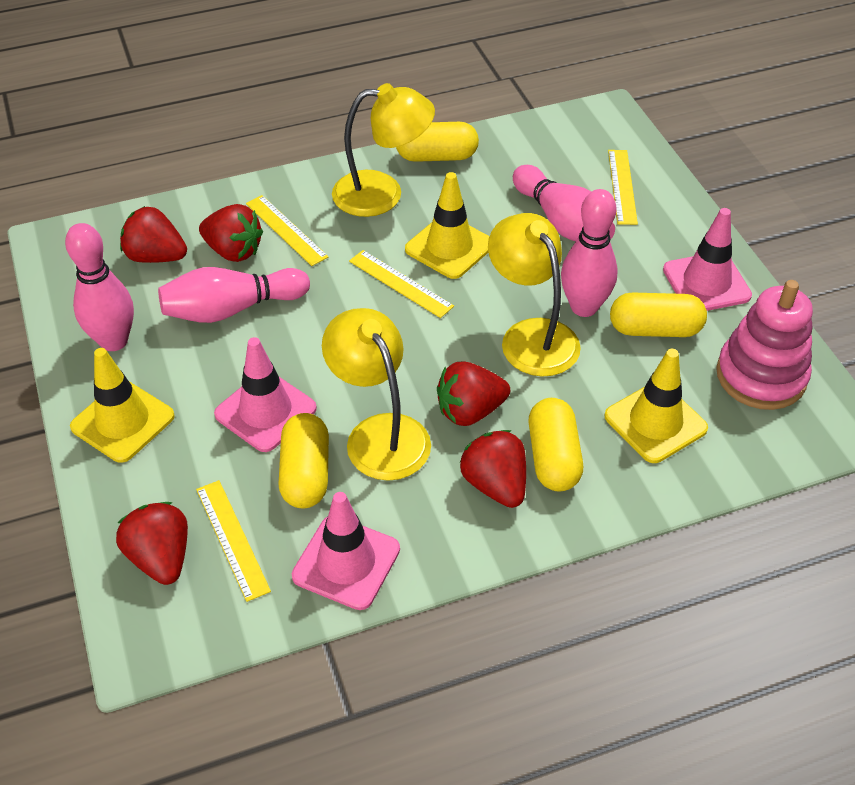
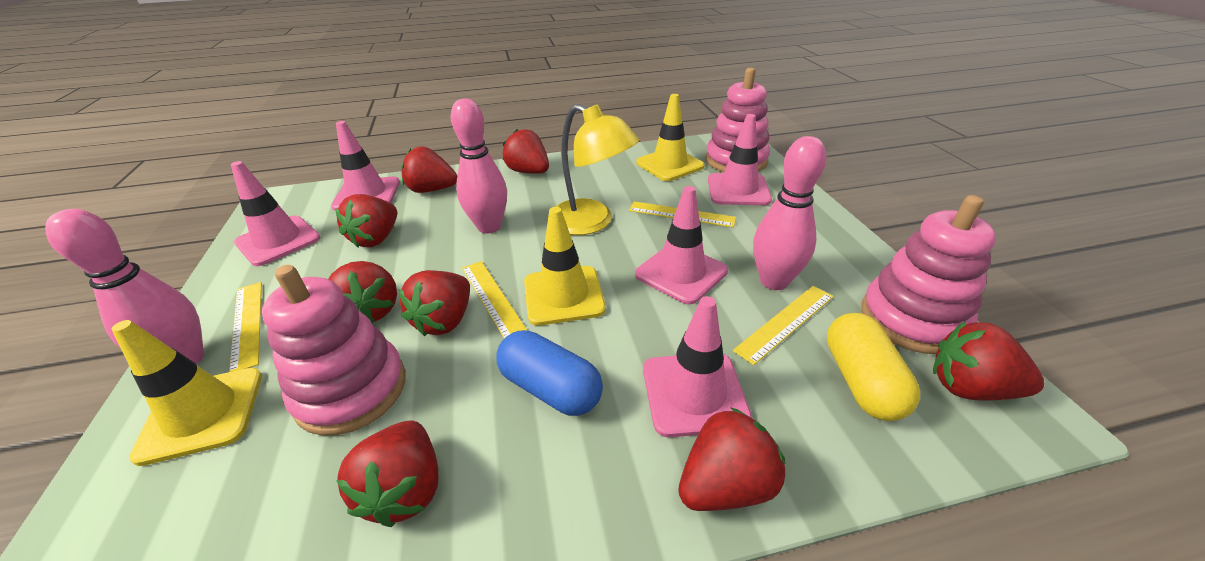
blue capsule: 0 -> 1
pink bowling pin: 4 -> 3
pink stacking toy: 1 -> 3
pink traffic cone: 3 -> 5
red strawberry: 5 -> 8
yellow capsule: 4 -> 1
yellow lamp: 3 -> 1

